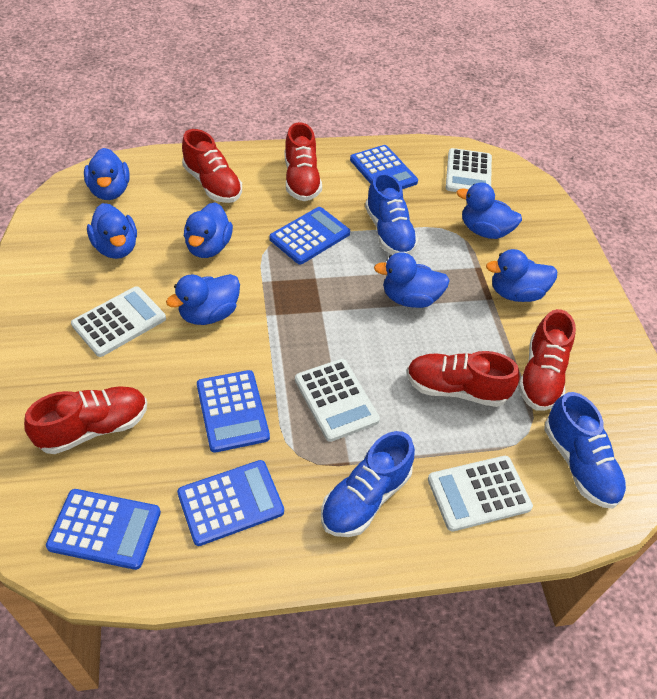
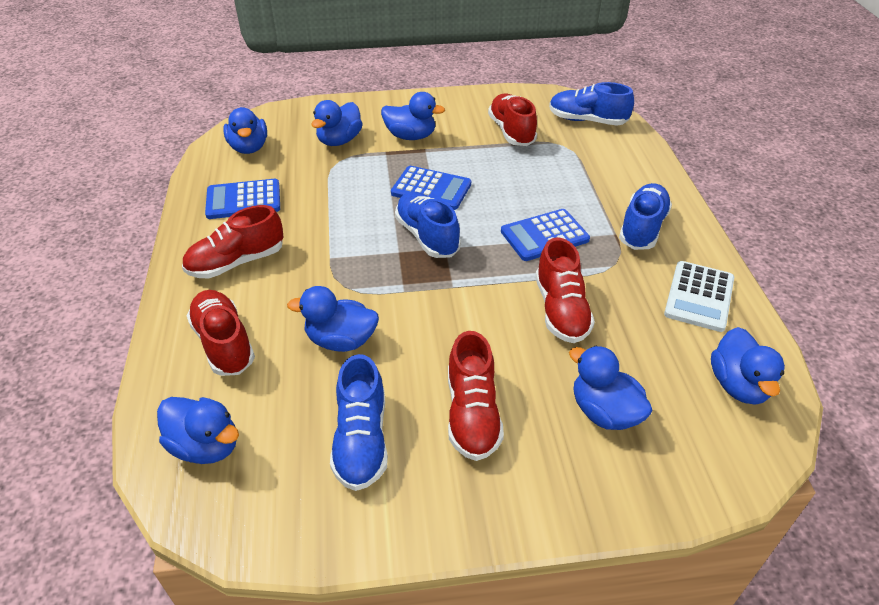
blue calculator: 5 -> 3
blue shoe: 3 -> 4
white calculator: 4 -> 1

